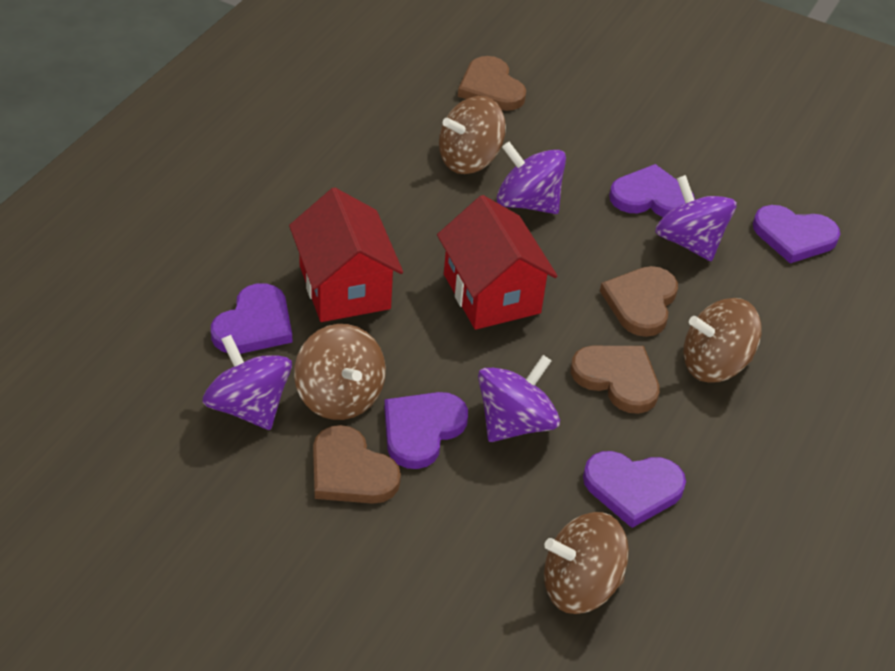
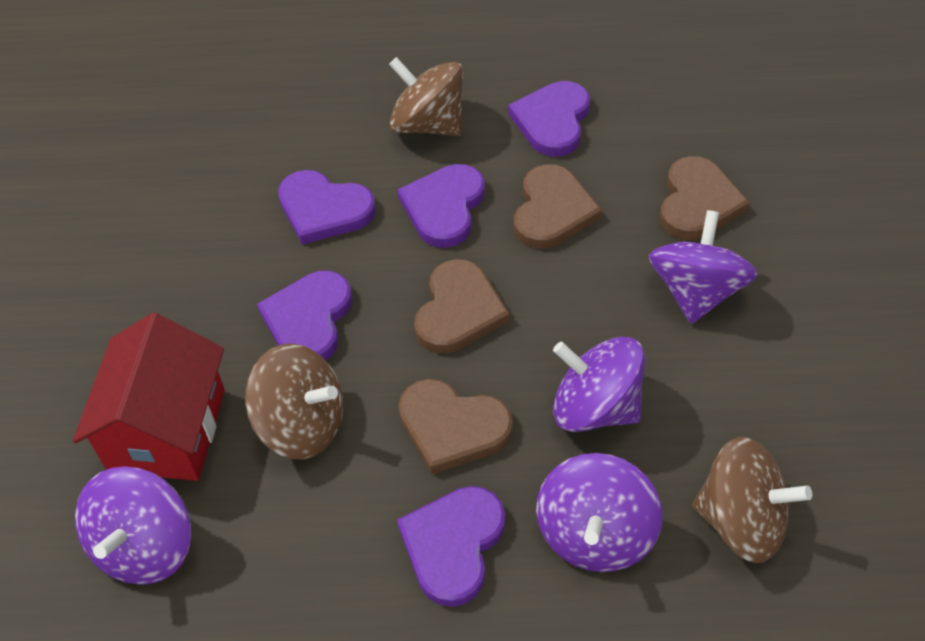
brown spinning top: 4 -> 3
red house: 2 -> 1

